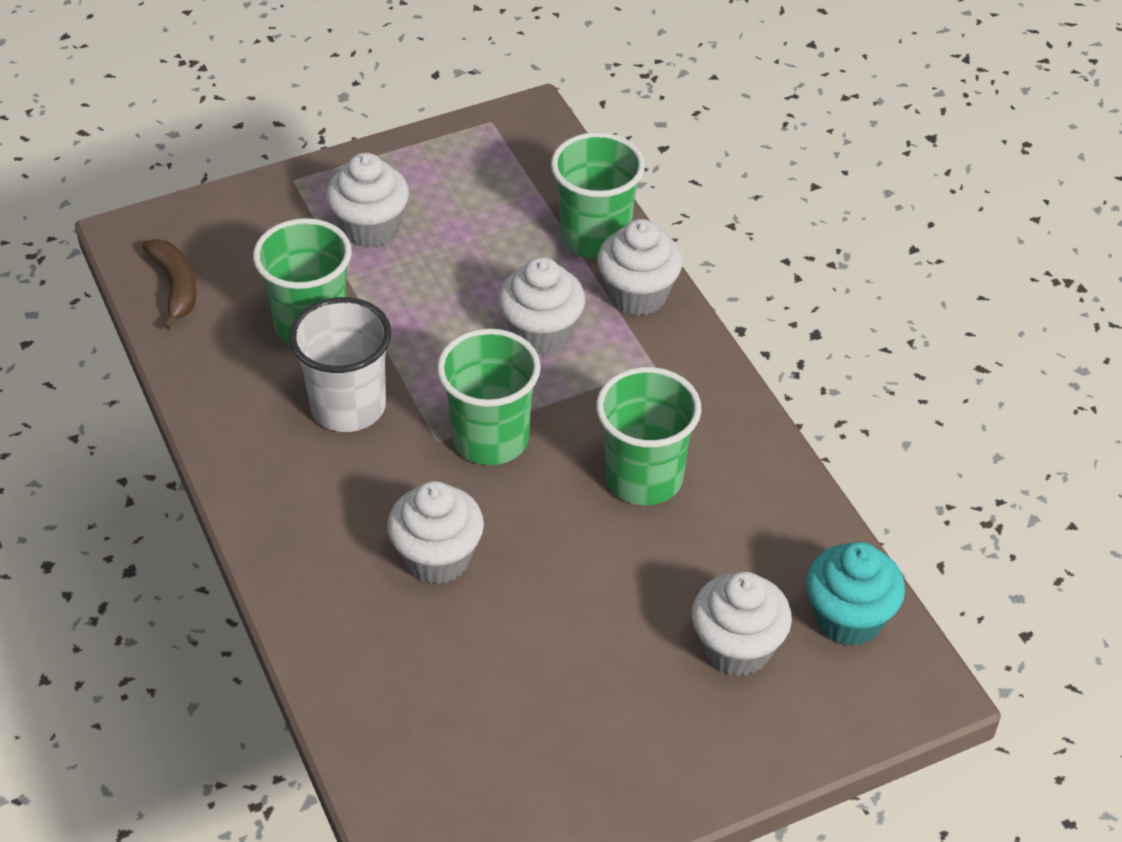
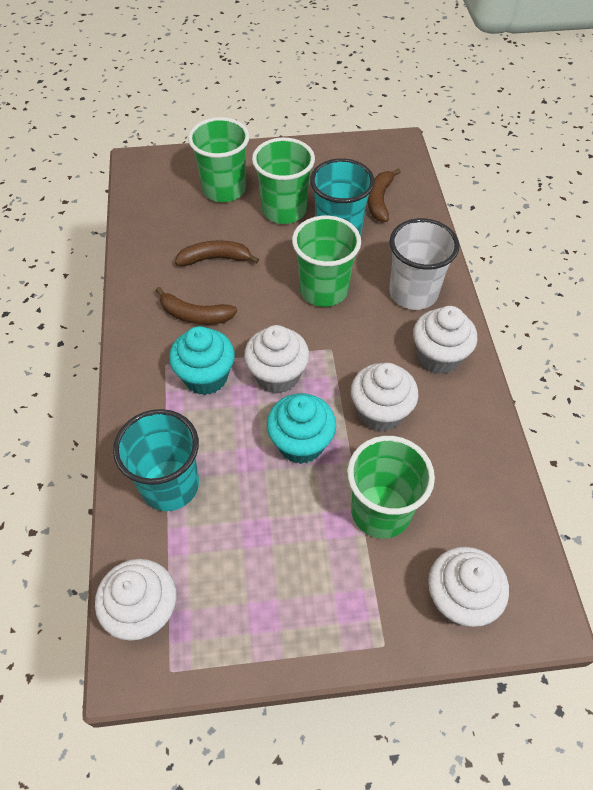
brown banana: 1 -> 3
turquoise cup: 0 -> 2
turquoise cupcake: 1 -> 2

